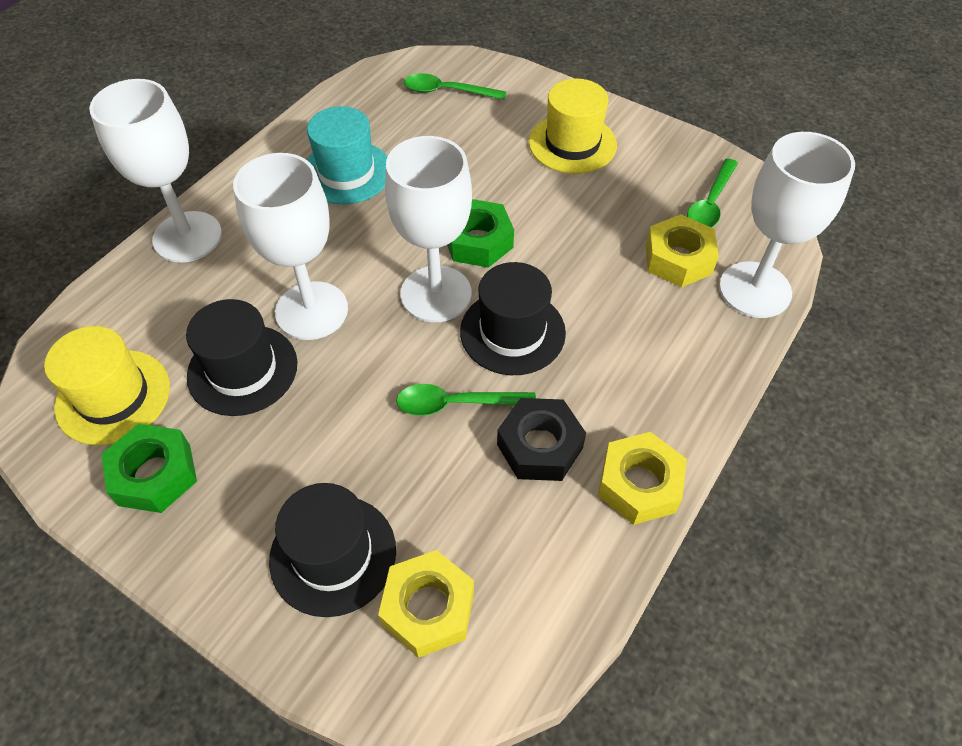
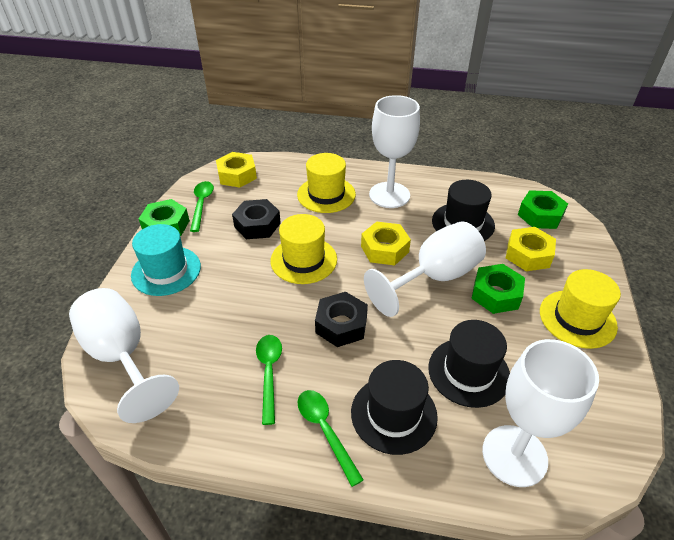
black nut: 1 -> 2
green nut: 2 -> 3
yellow hat: 2 -> 3

